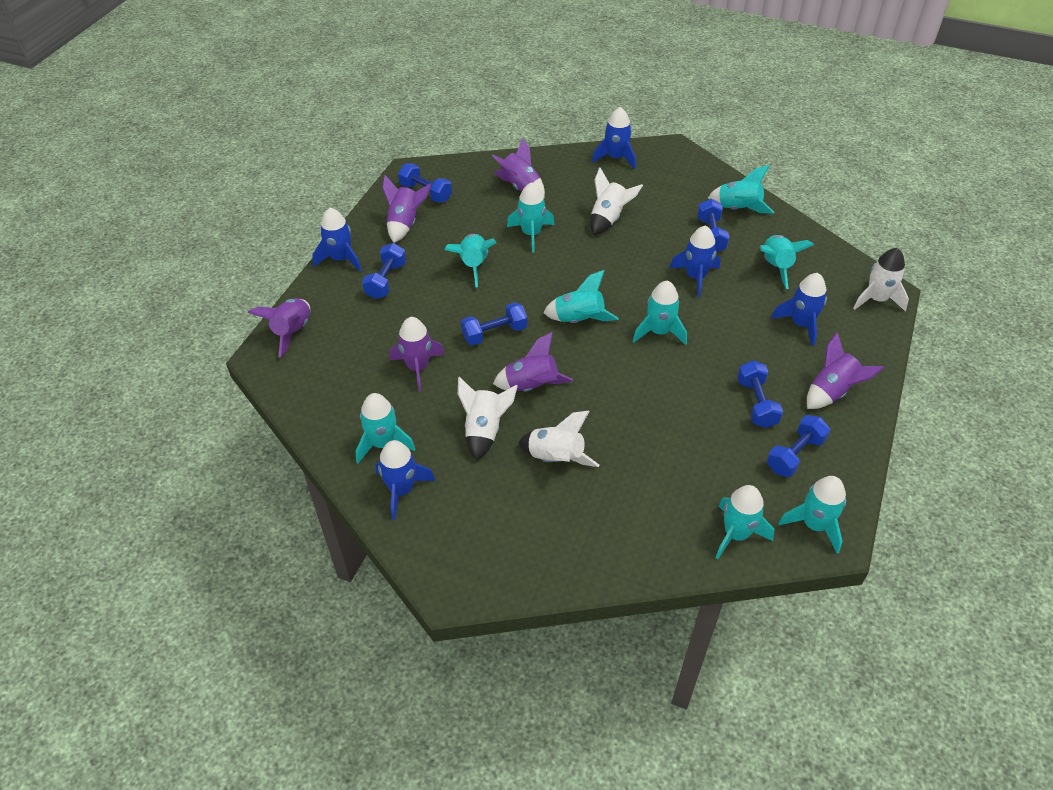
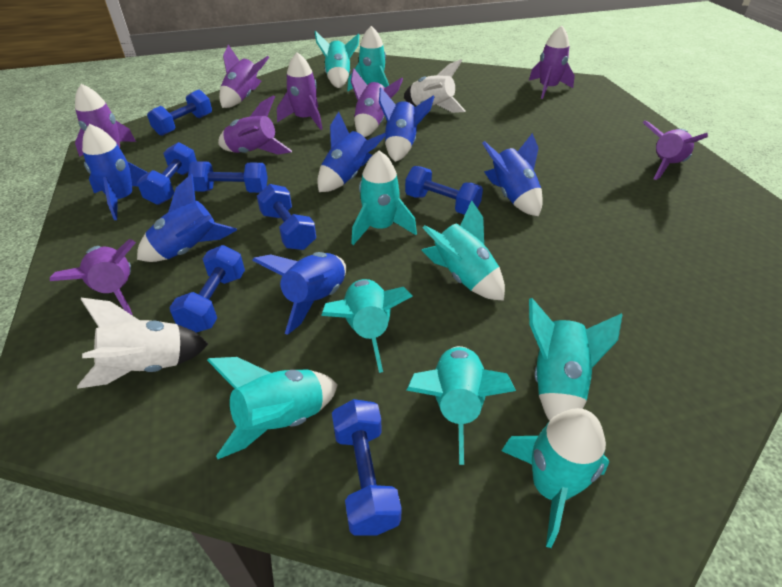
blue dumbbell: 6 -> 7
blue rocket: 5 -> 6
purple rocket: 6 -> 8
white rocket: 4 -> 2

